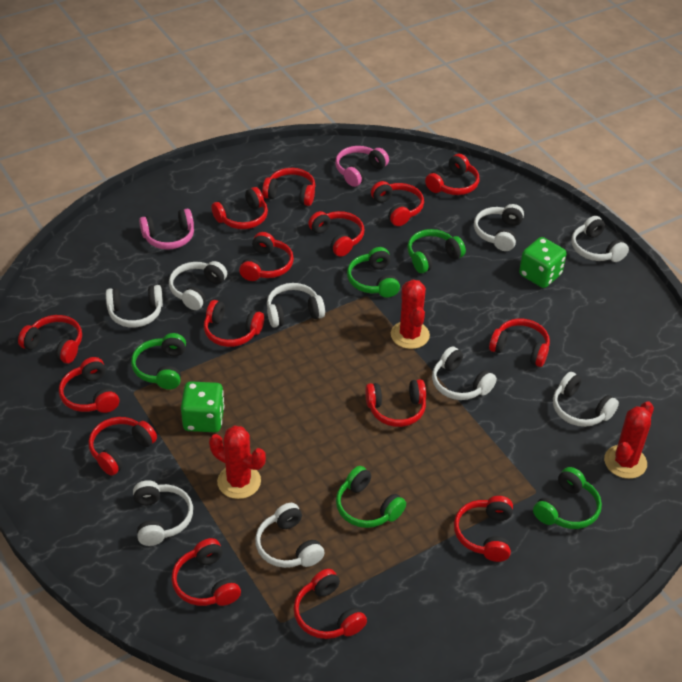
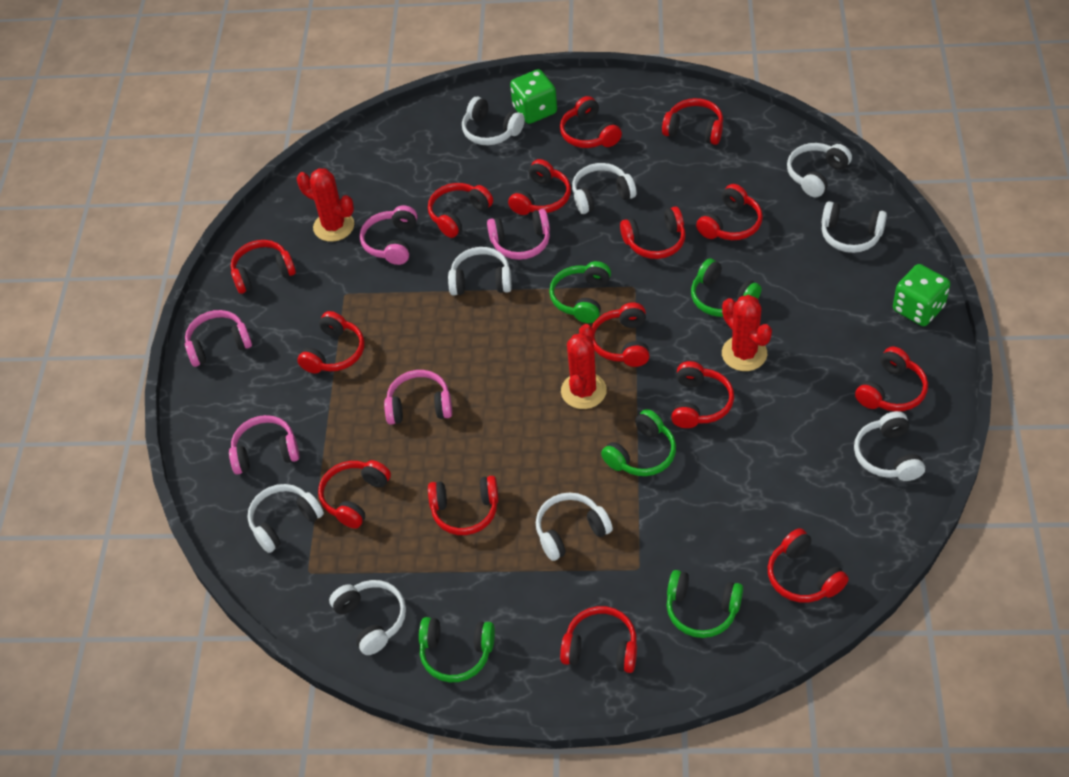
pink headphones: 2 -> 5

